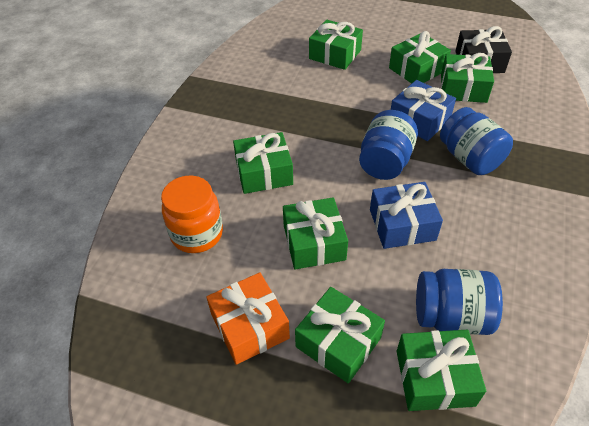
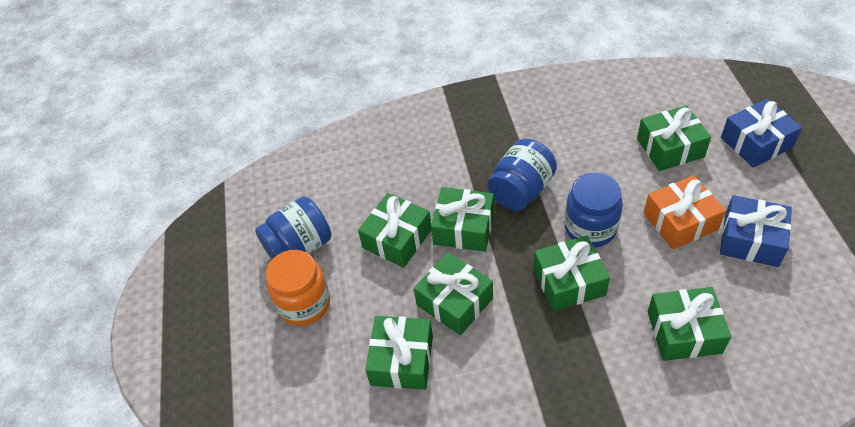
black gift: 1 -> 0

